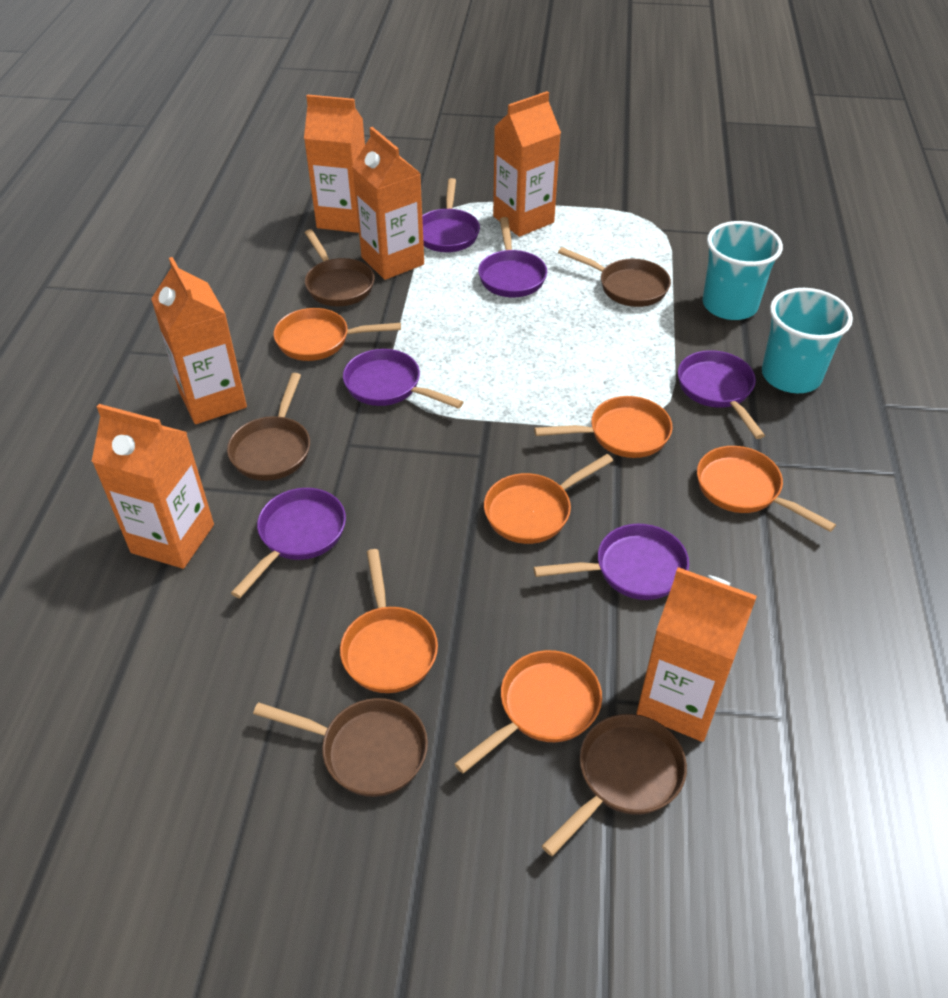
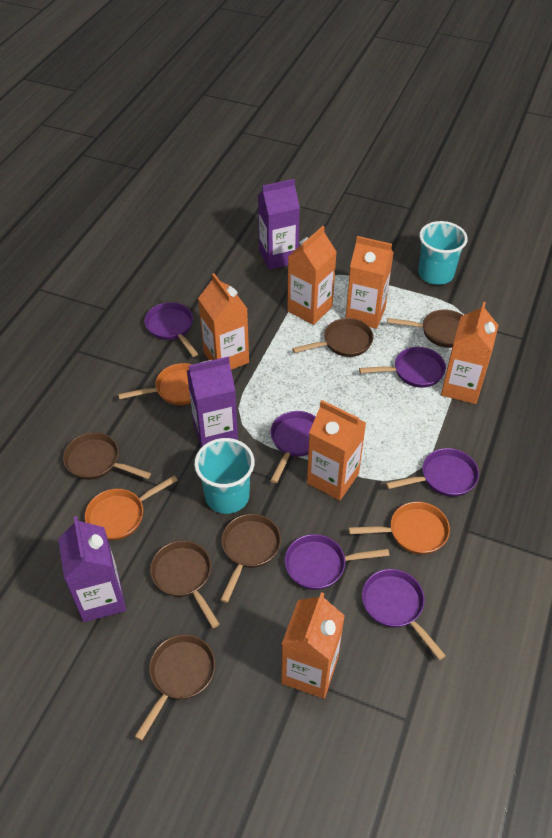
brown pan: 5 -> 6
orange pan: 6 -> 3
purple carton: 0 -> 3

